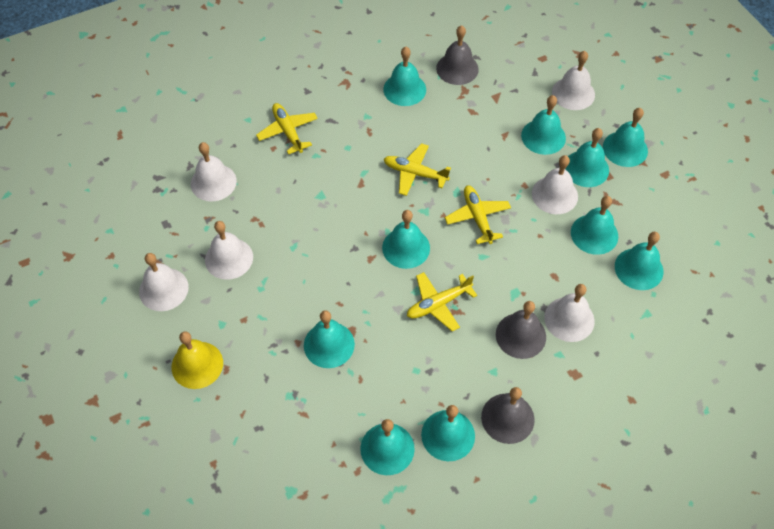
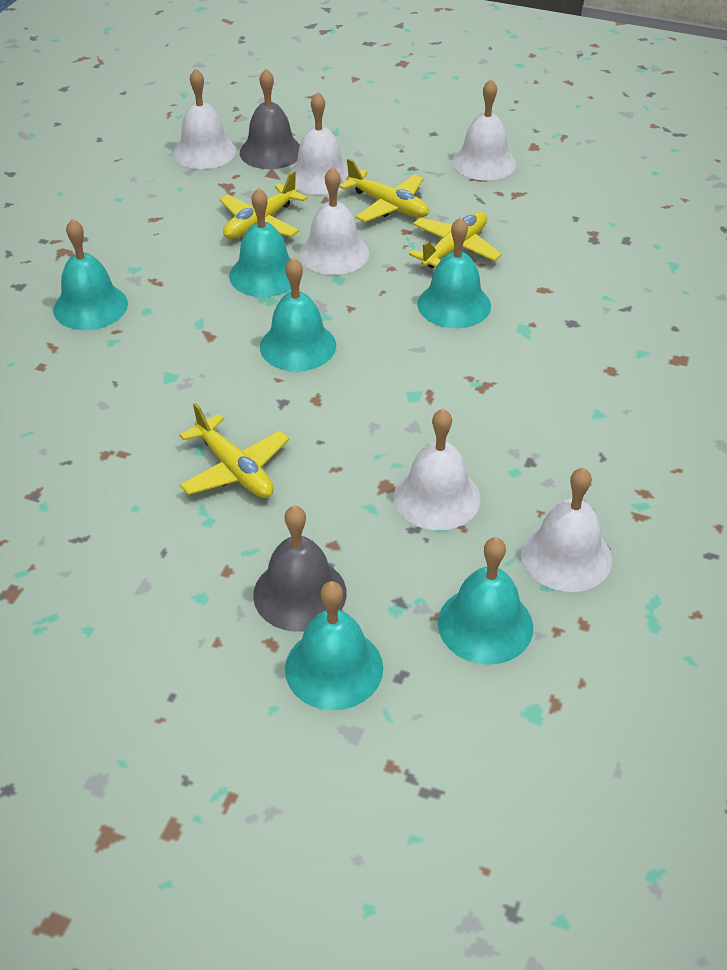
grey bell: 3 -> 2
turquoise bell: 10 -> 6
yellow bell: 1 -> 0

